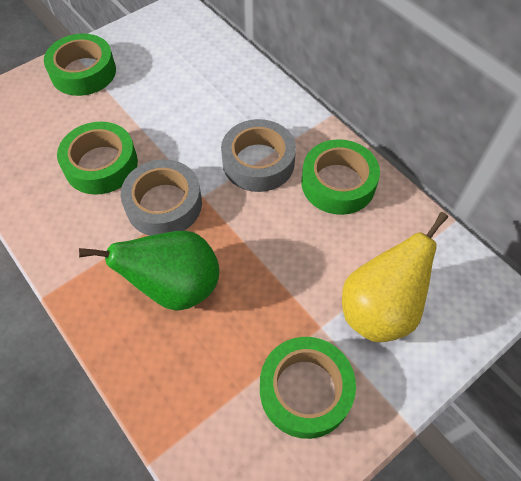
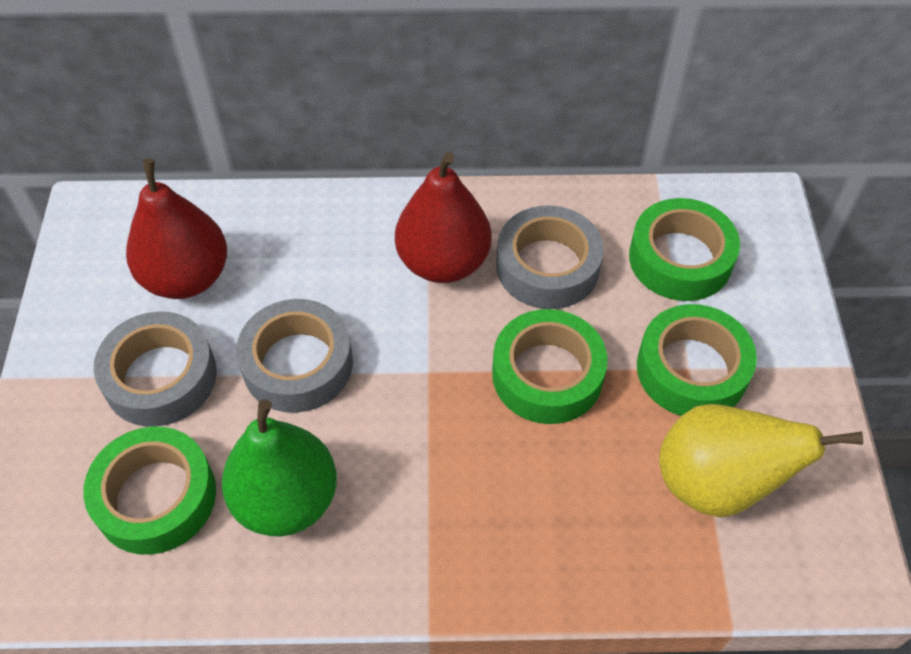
grey tape: 2 -> 3
red pear: 0 -> 2

